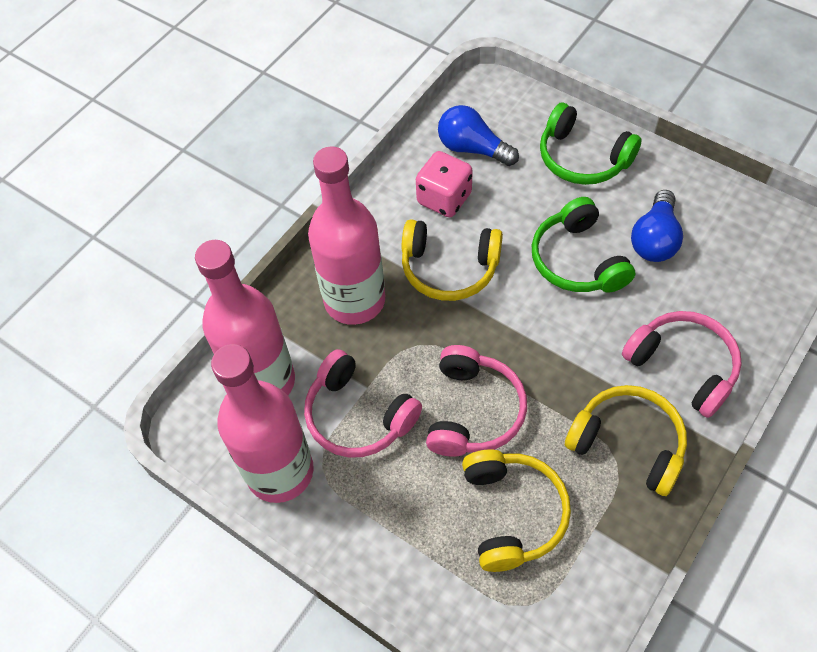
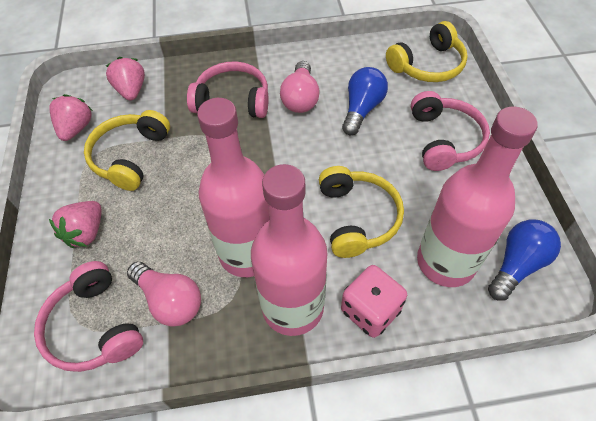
green headphones: 2 -> 0
pink light bulb: 0 -> 2
pink strawberry: 0 -> 3

